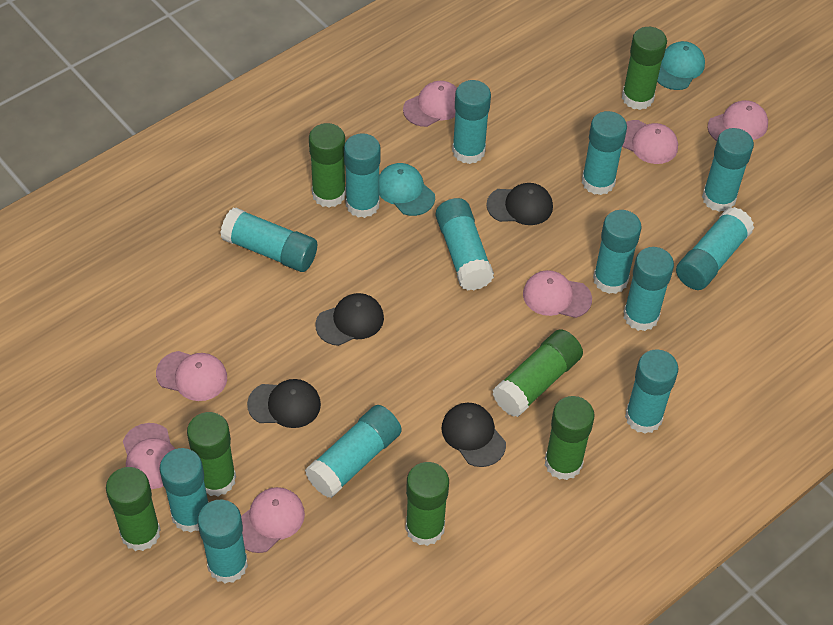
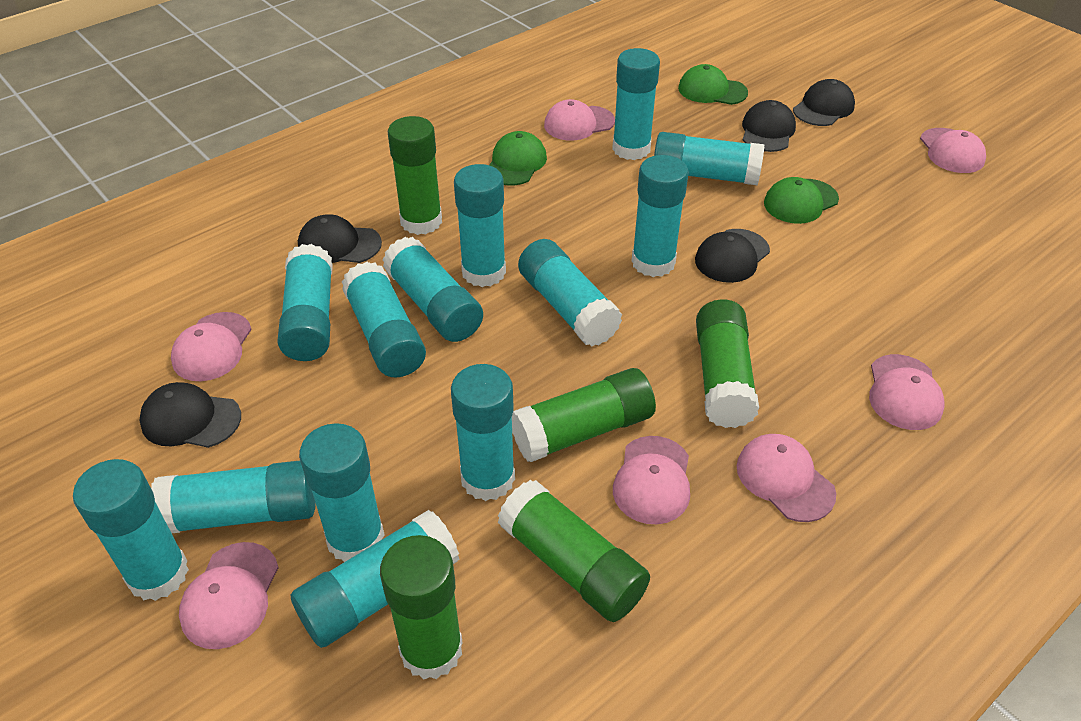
black cap: 4 -> 5
green cap: 0 -> 3
green glue stick: 7 -> 5
turquoise cap: 2 -> 0

